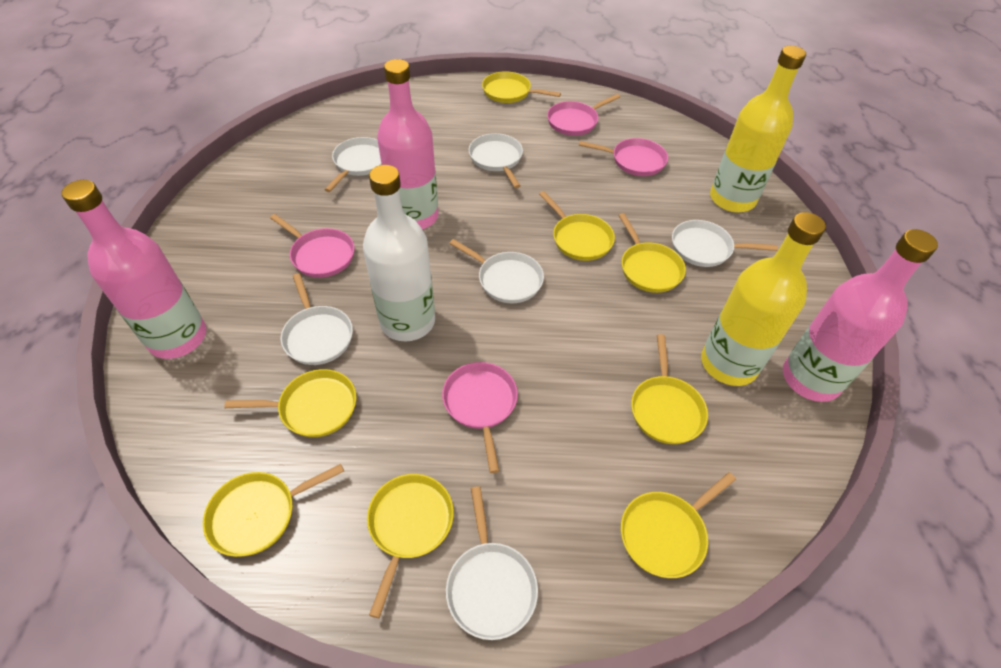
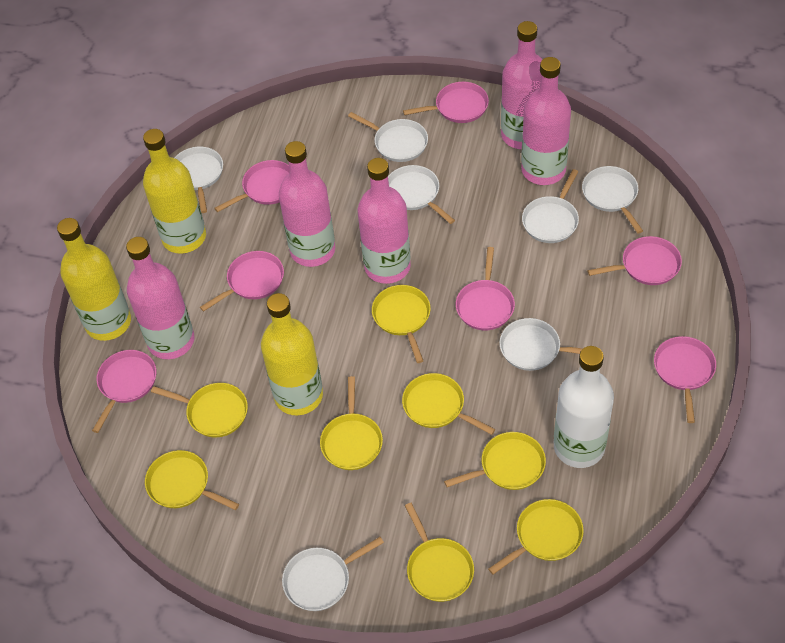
pink bottle: 3 -> 5
pink pan: 4 -> 7
white pan: 6 -> 7
yellow bottle: 2 -> 3

